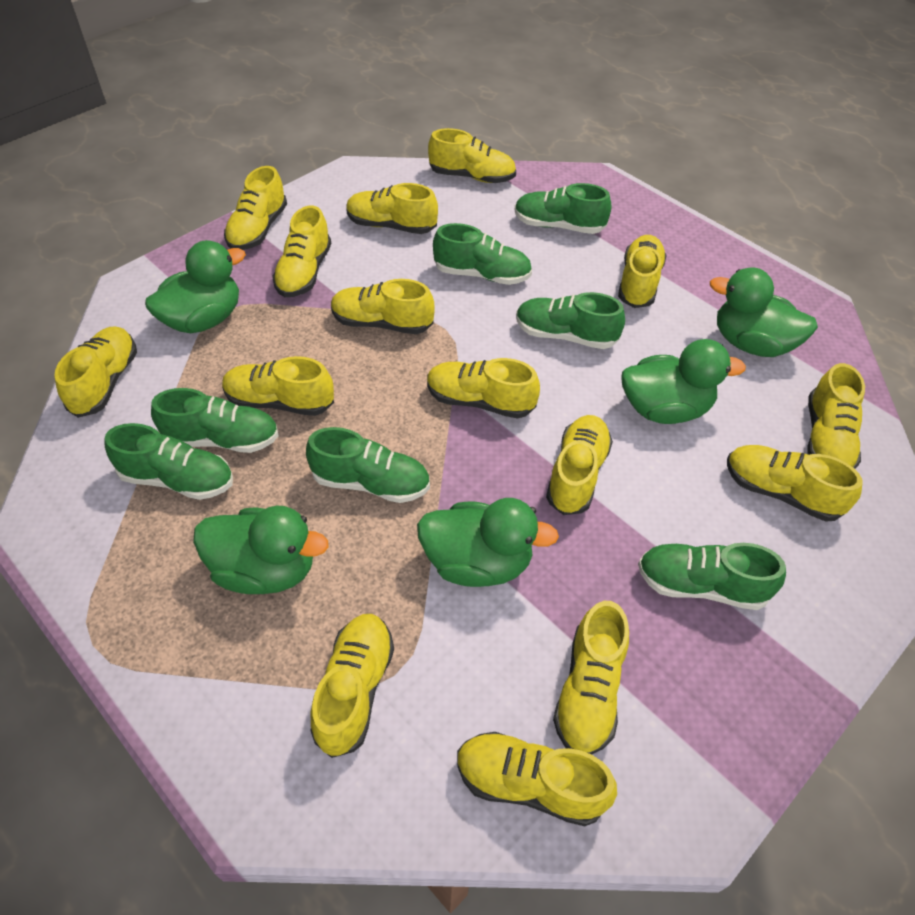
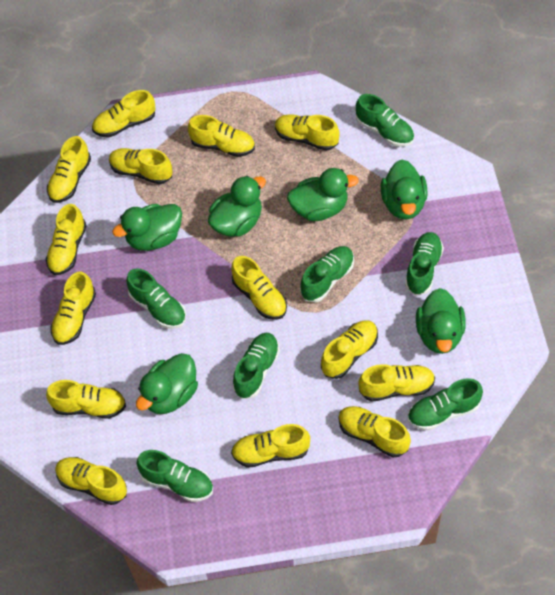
green duck: 5 -> 6
yellow shoe: 15 -> 14

